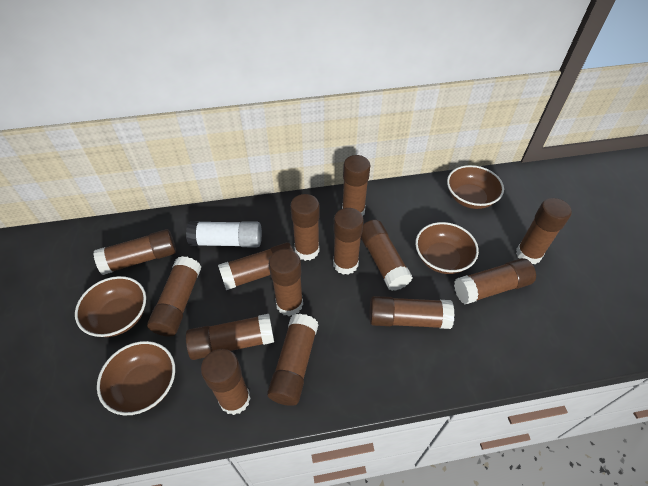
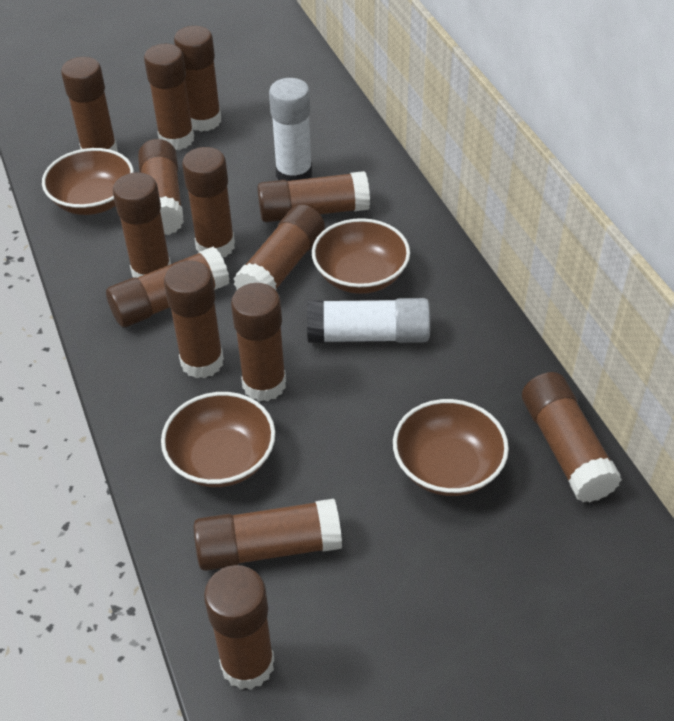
white glue stick: 1 -> 2

